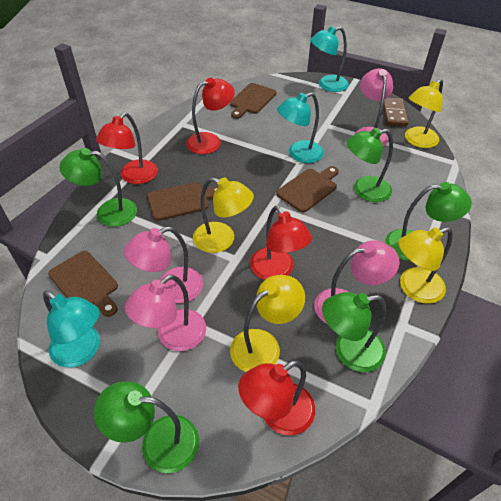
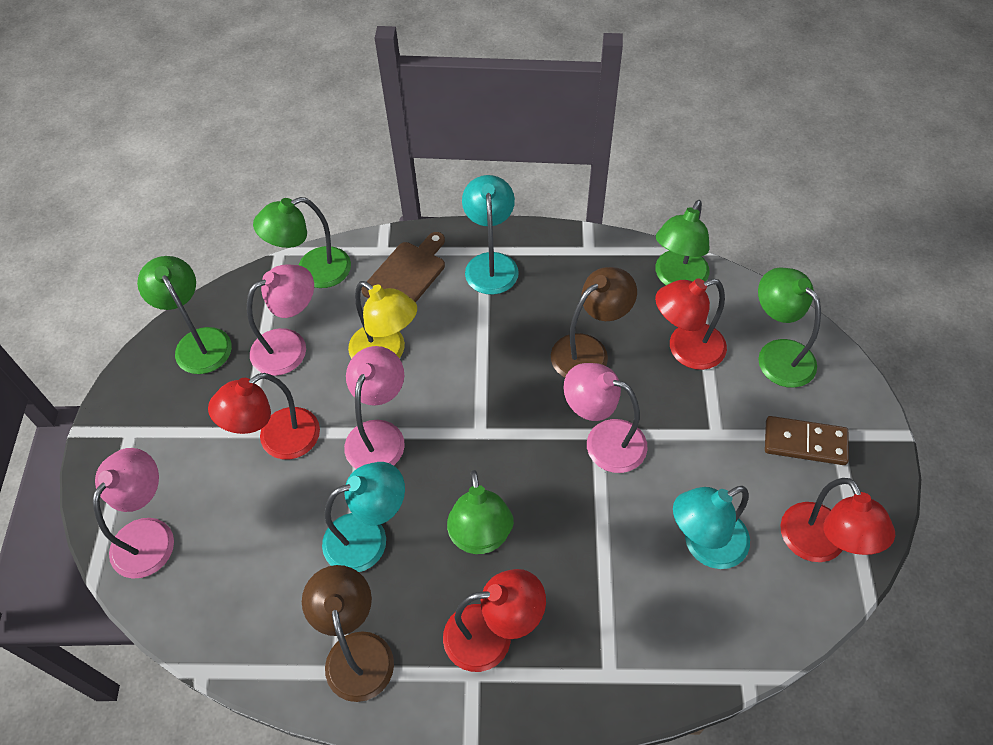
brown cutting board: 4 -> 1
brown lamp: 0 -> 2
yellow lamp: 4 -> 1

